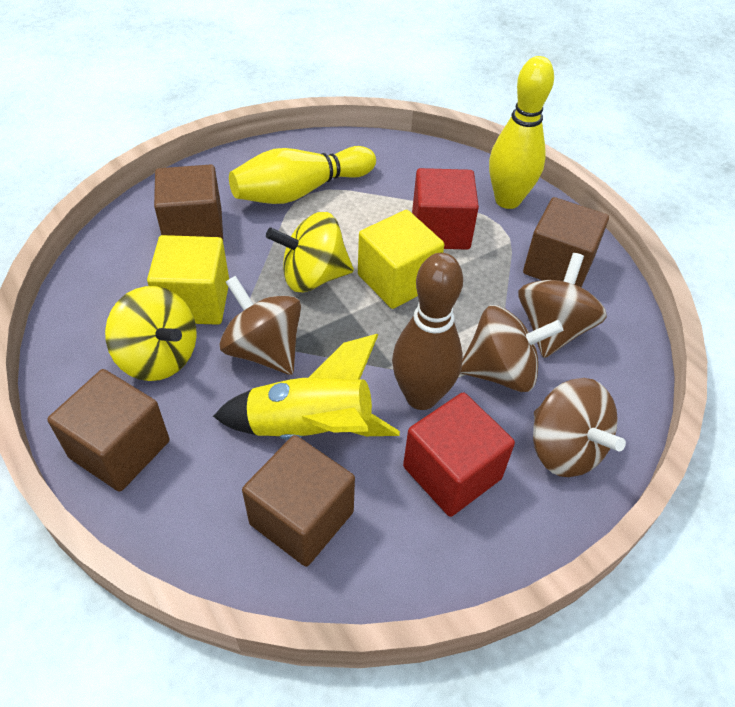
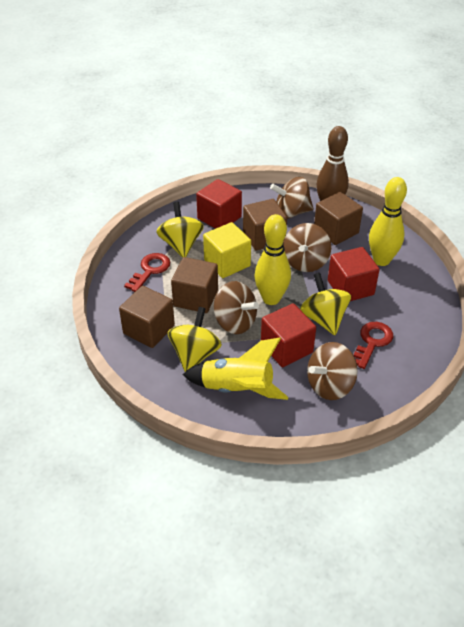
red cube: 2 -> 3
red key: 0 -> 2
yellow cube: 2 -> 1
yellow spinning top: 2 -> 3

